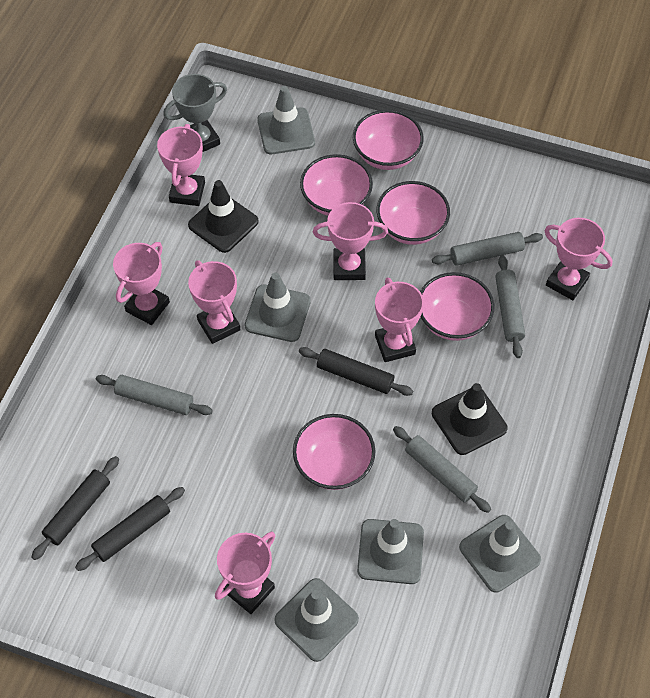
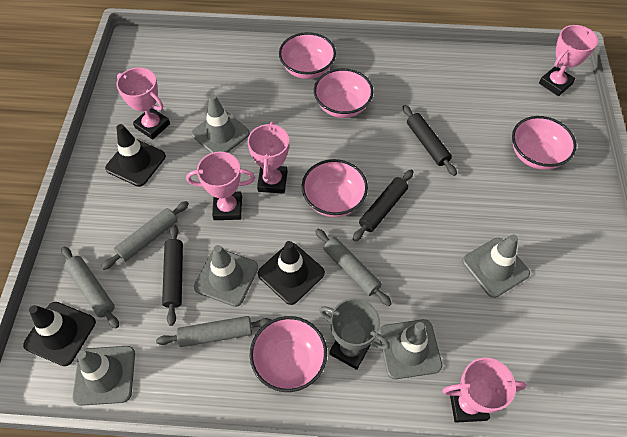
black traffic cone: 2 -> 3
pink trophy: 7 -> 5

